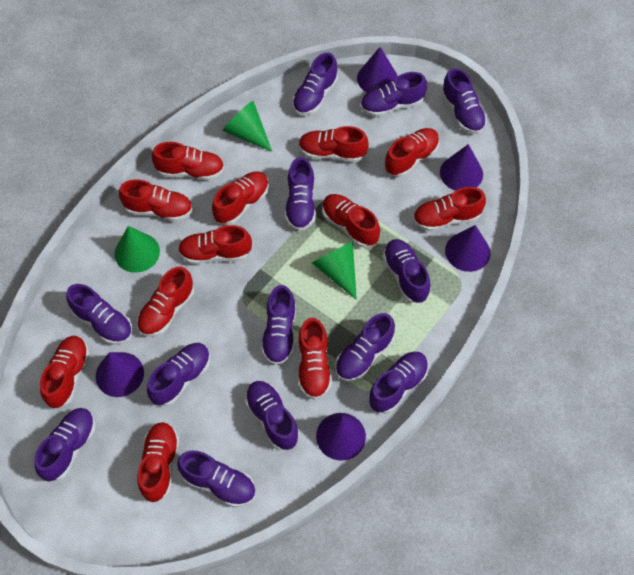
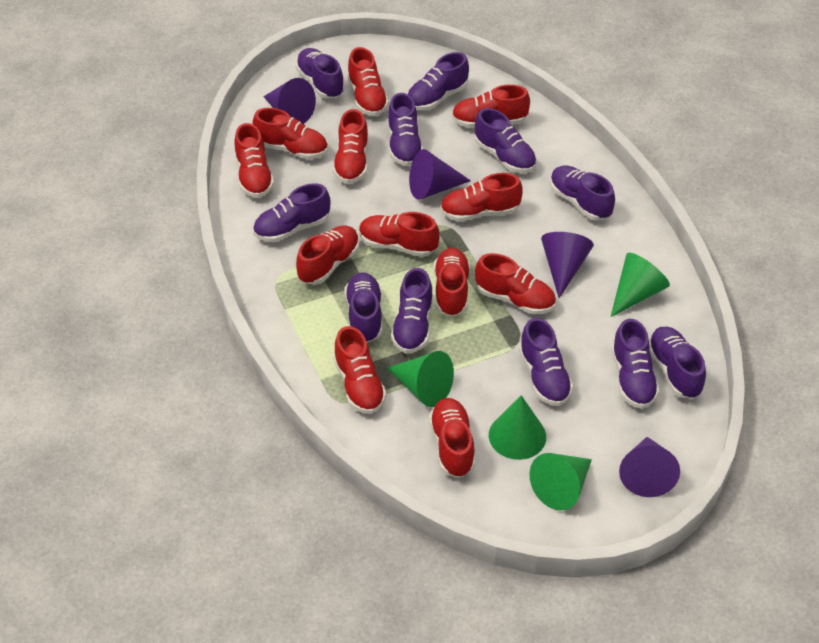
green cone: 3 -> 4
purple cone: 5 -> 4
purple shoe: 13 -> 11

